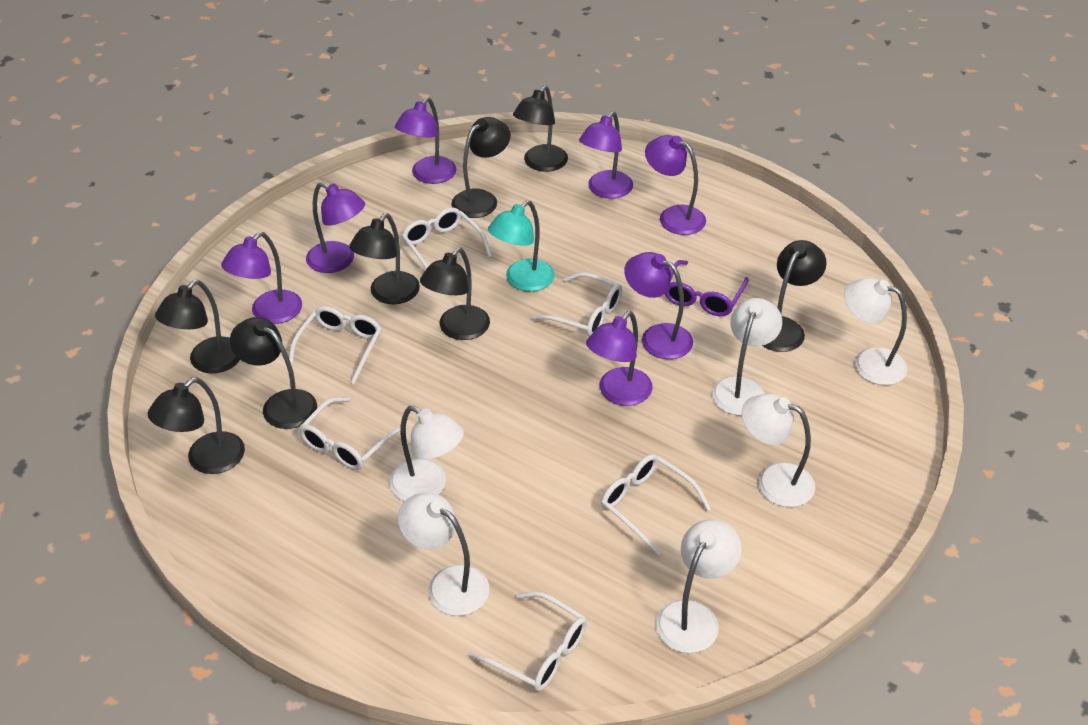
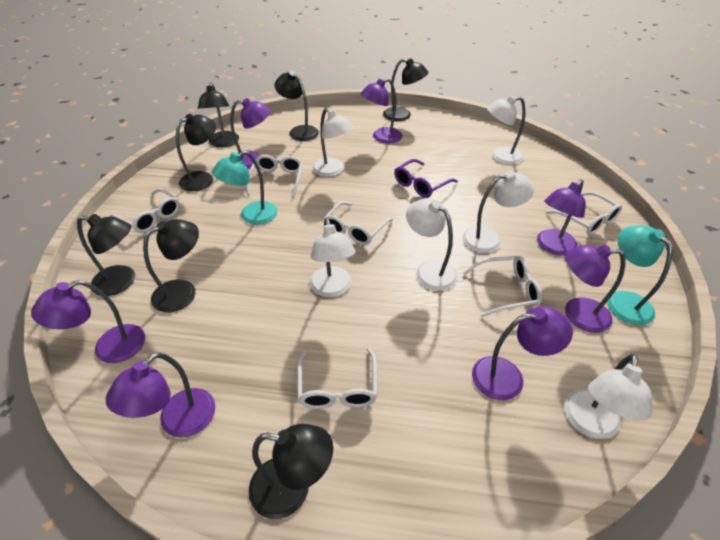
black lamp: 8 -> 7
turquoise lamp: 1 -> 2

